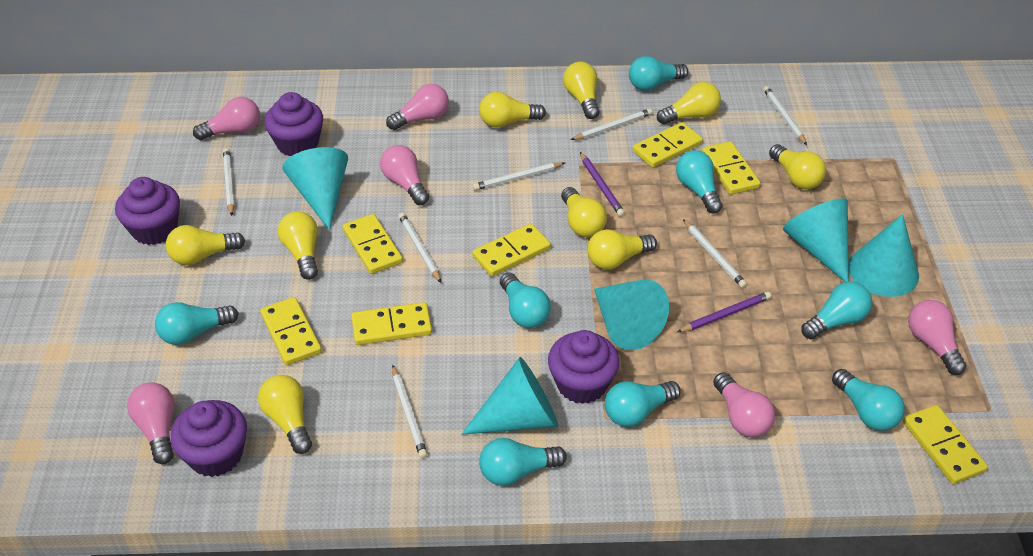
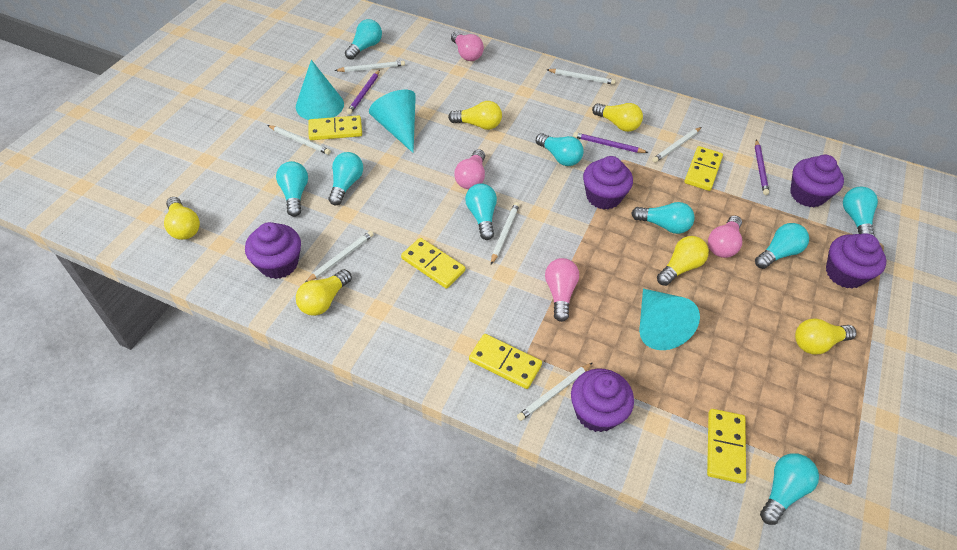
pink light bulb: 6 -> 4
purple cupcake: 4 -> 5
purple pencil: 2 -> 3
turquoise cone: 5 -> 3
turquoise light bulb: 8 -> 9
yellow domino: 7 -> 5
yellow light bulb: 9 -> 6

